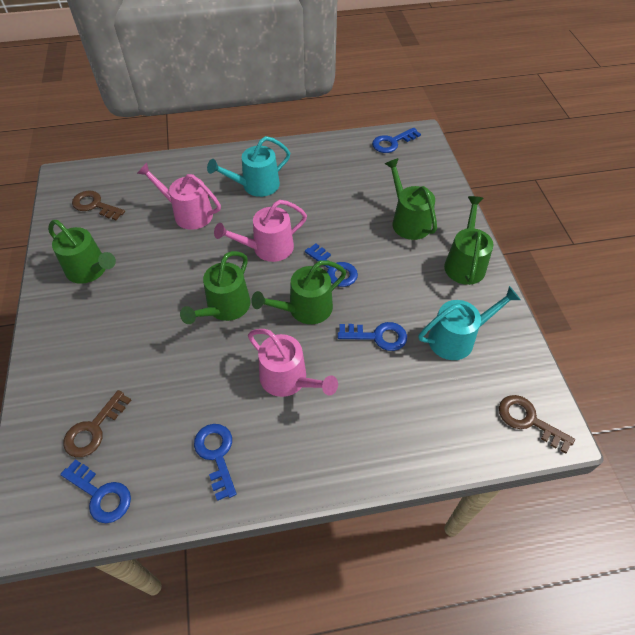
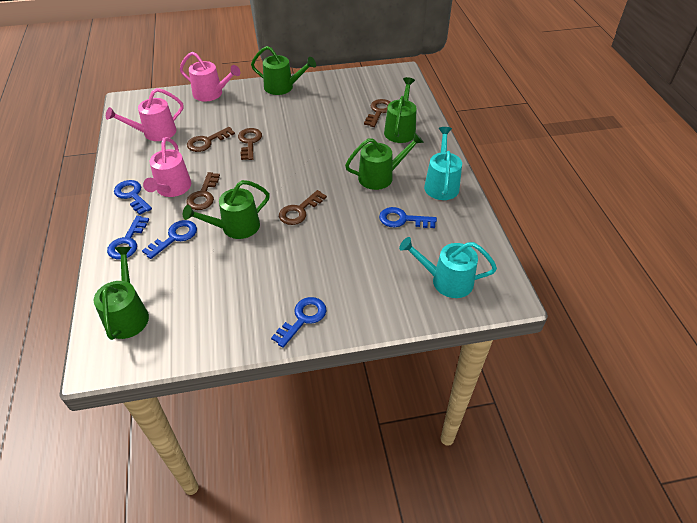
brown key: 3 -> 5

